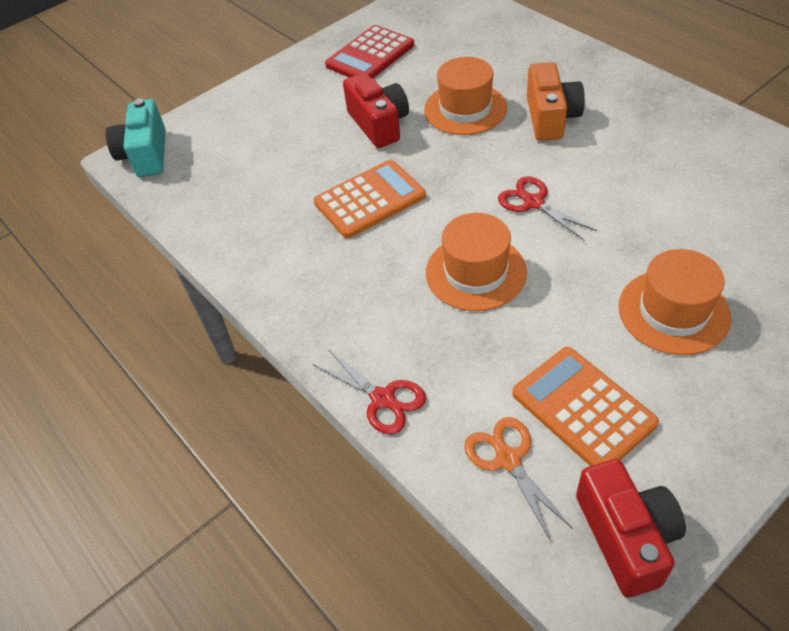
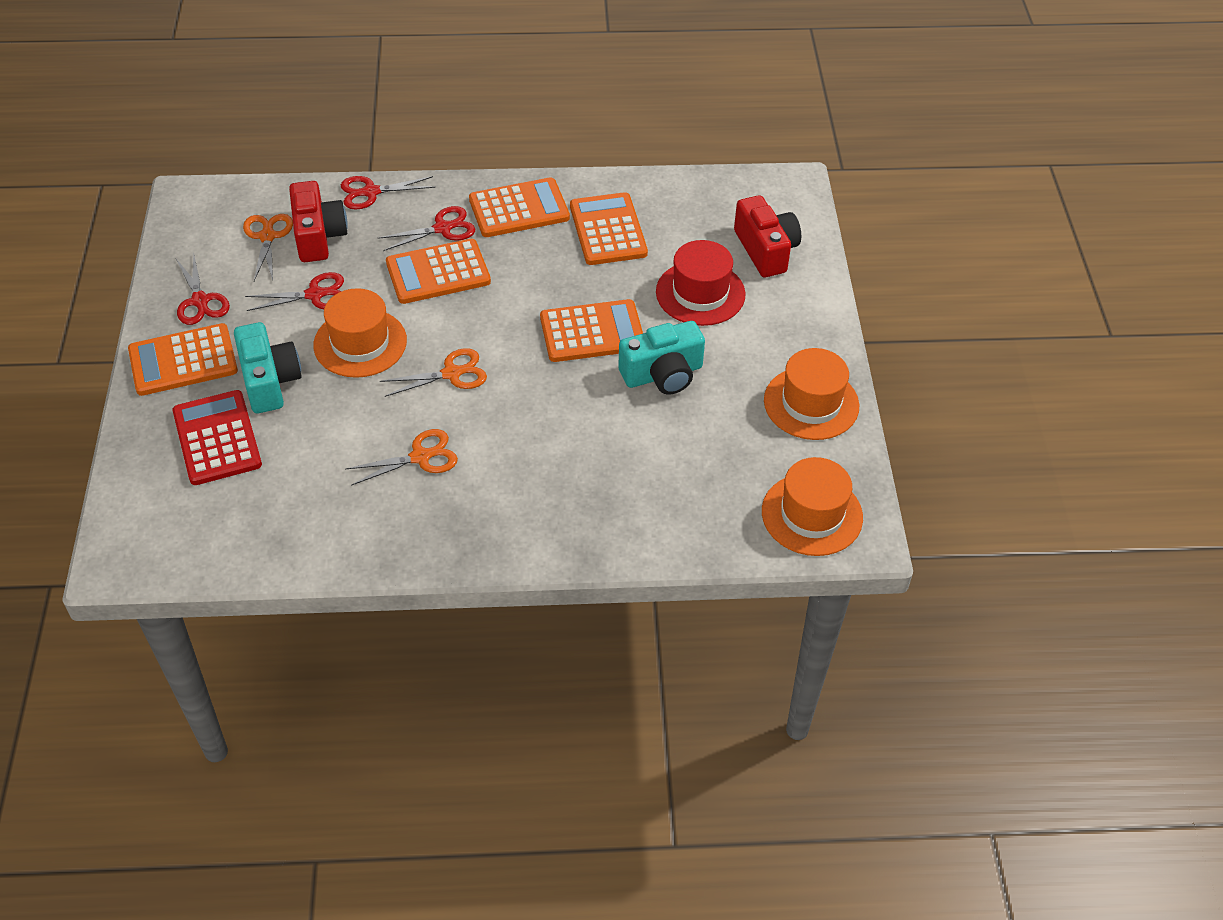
orange calculator: 2 -> 5
orange camera: 1 -> 0
orange scissors: 1 -> 3
red hat: 0 -> 1
red scissors: 2 -> 4
turquoise camera: 1 -> 2

